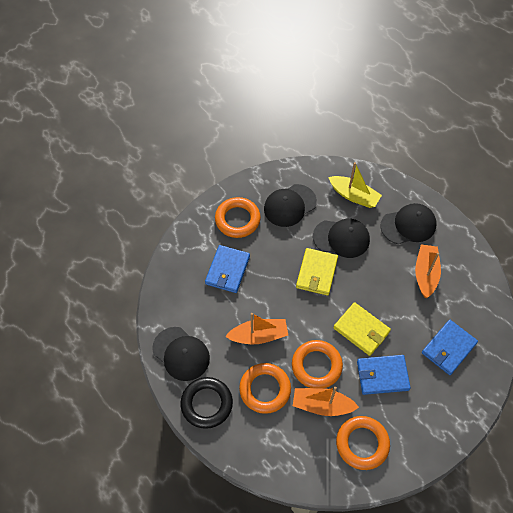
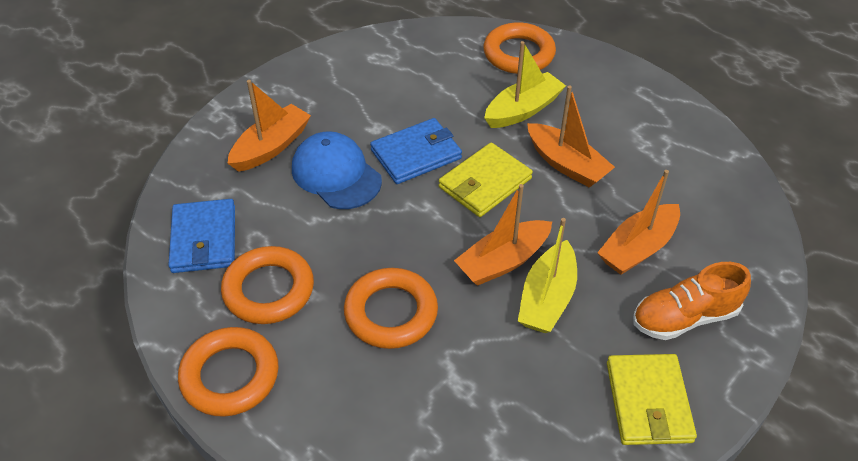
black cap: 4 -> 0
black ring: 1 -> 0
blue cap: 0 -> 1
blue wallet: 3 -> 2
orange boat: 3 -> 4
orange shoe: 0 -> 1
yellow boat: 1 -> 2

